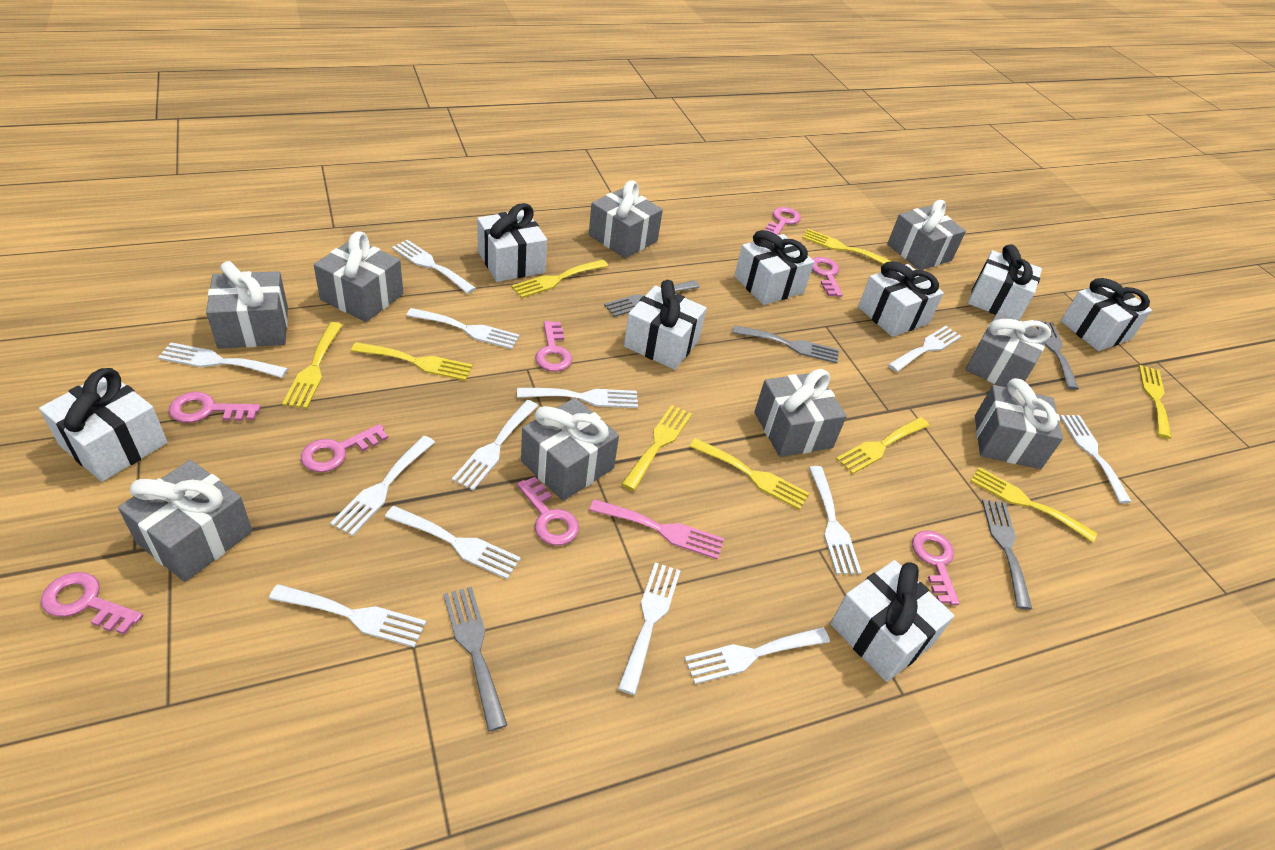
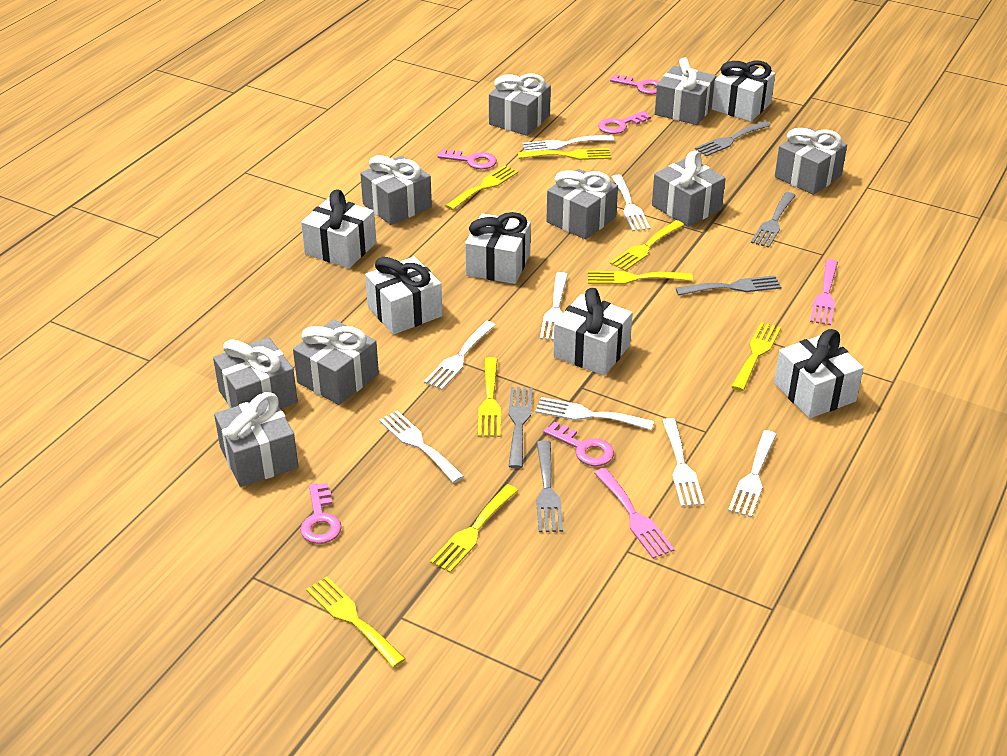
pink fork: 1 -> 2
pink key: 8 -> 5
white fork: 13 -> 8
white gift: 8 -> 6
yellow fork: 9 -> 8

